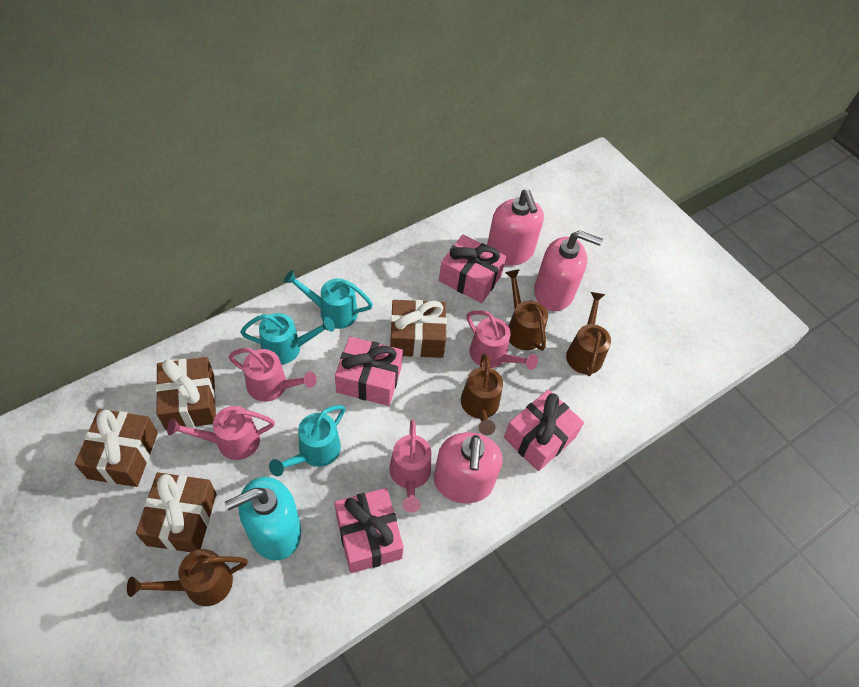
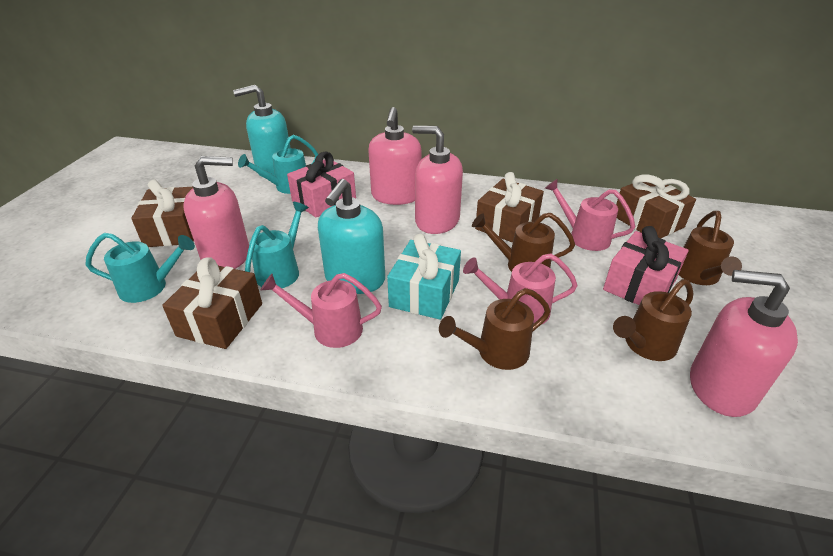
pink gift: 4 -> 2
pink soap dispenser: 3 -> 4
pink watering can: 4 -> 3
turquoise gift: 0 -> 1
turquoise soap dispenser: 1 -> 2

